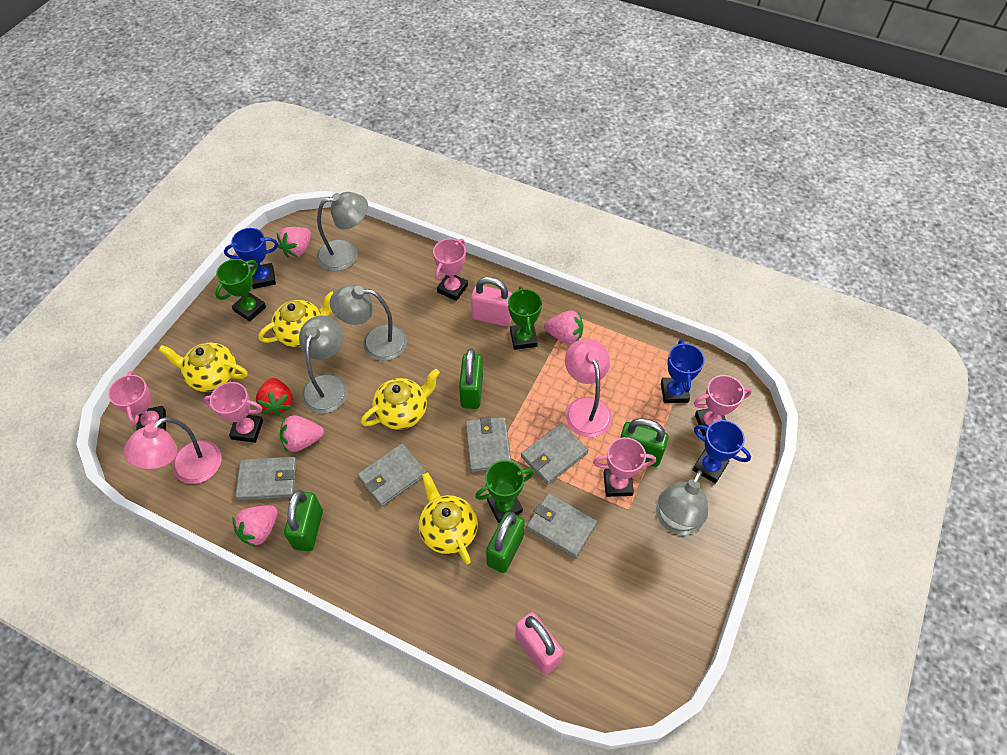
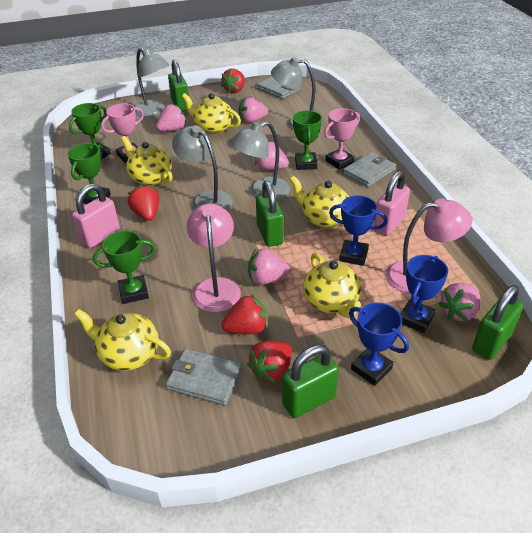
green trophy: 3 -> 4
grey wallet: 5 -> 3
pink strawberry: 4 -> 5
pink trophy: 5 -> 2
red strawberry: 1 -> 4
yellow teapot: 4 -> 5

